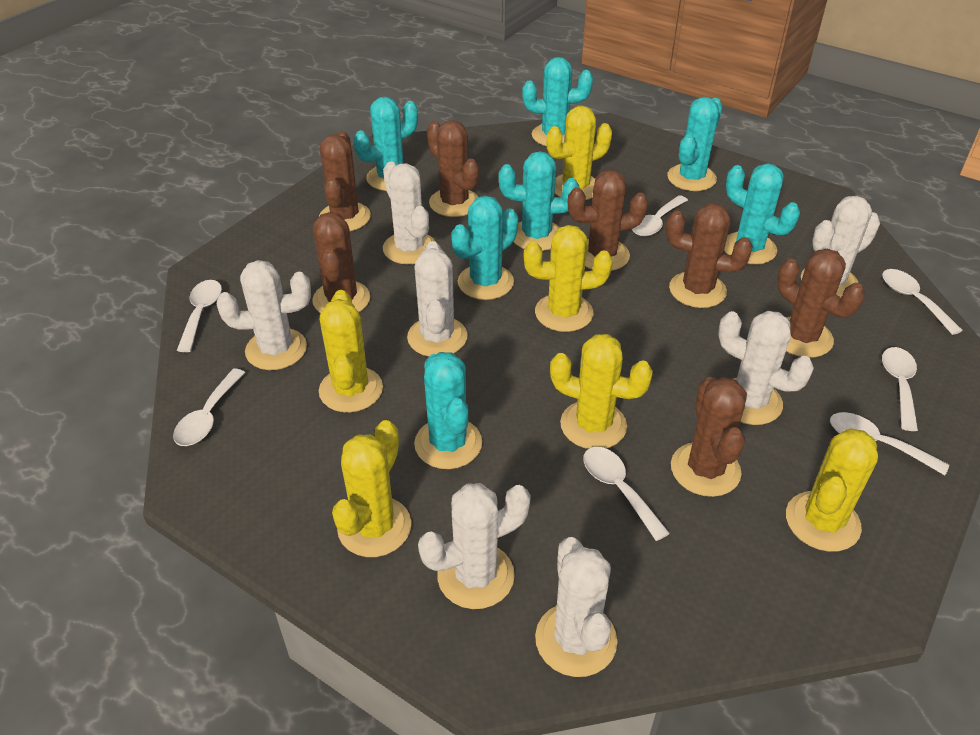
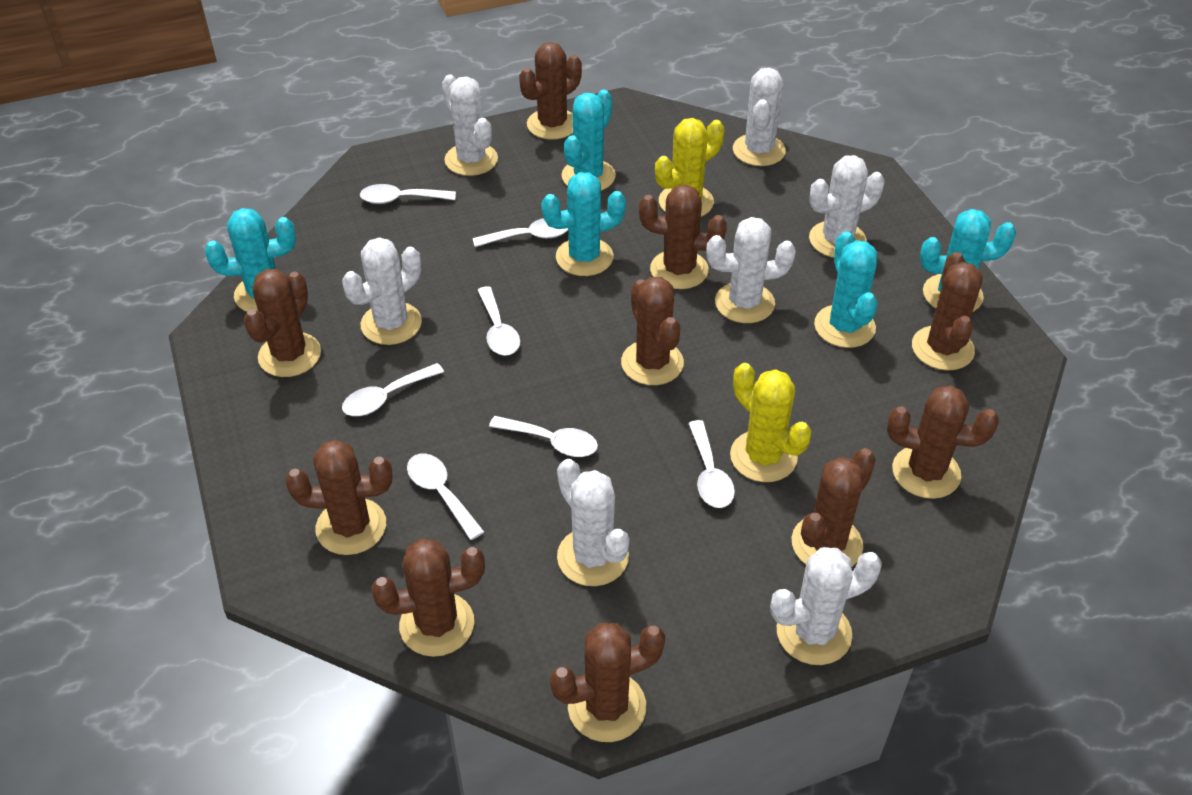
brown cactus: 7 -> 10
turquoise cactus: 7 -> 5
yellow cactus: 6 -> 2

